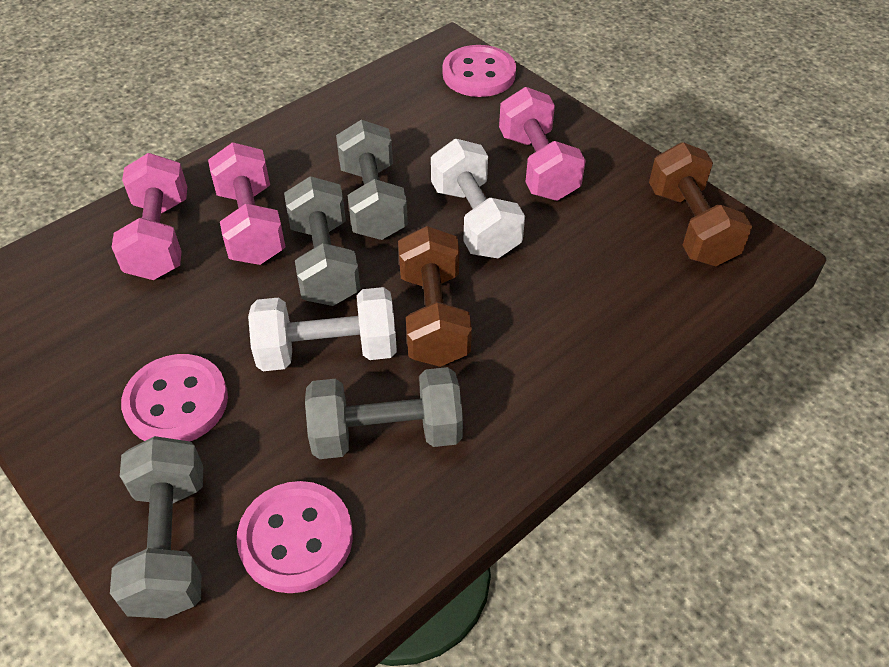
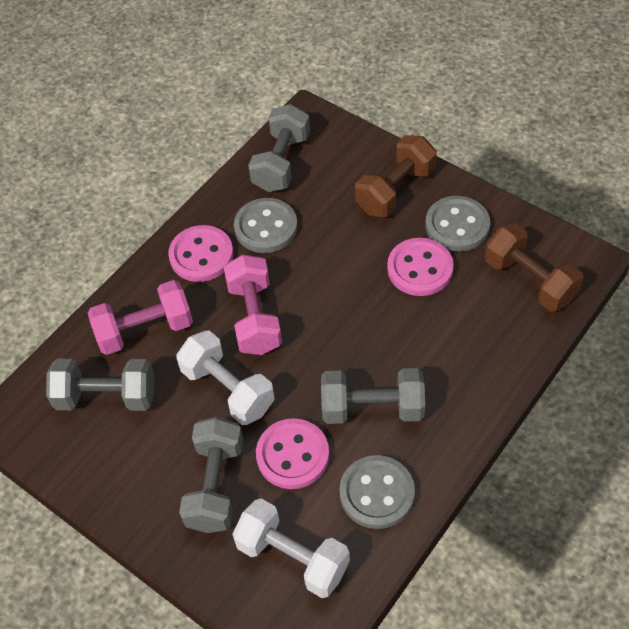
grey button: 0 -> 3
pink dumbbell: 3 -> 2

